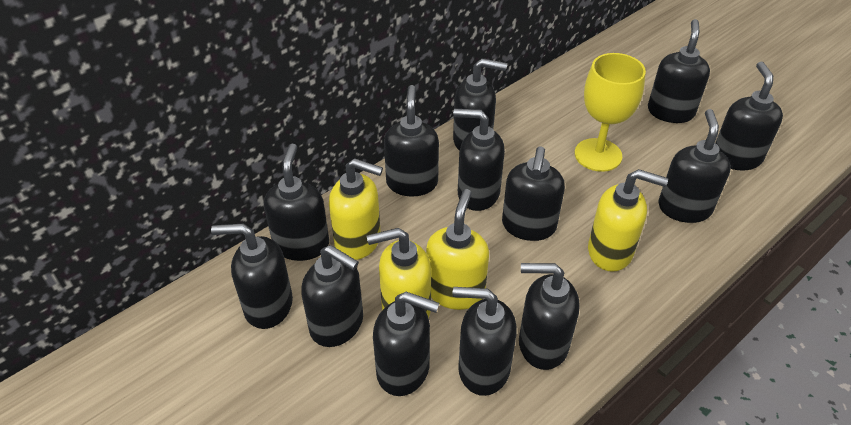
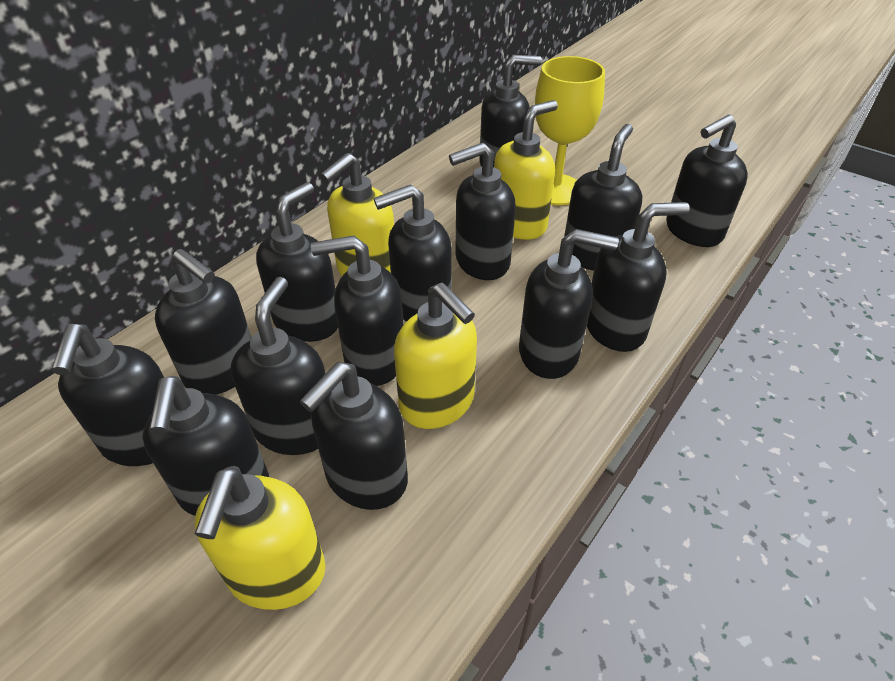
black soap dispenser: 13 -> 14

